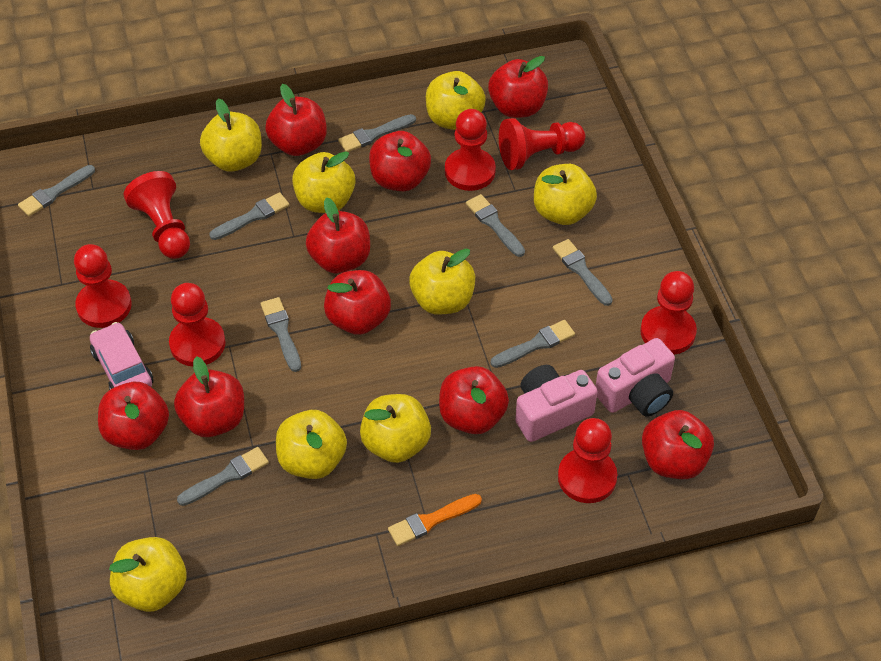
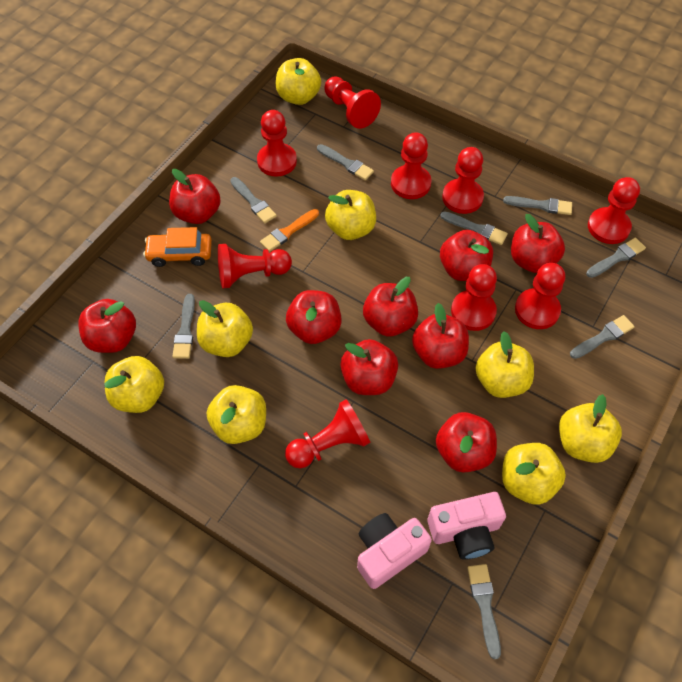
orange car: 0 -> 1
pink car: 1 -> 0
red pawn: 7 -> 9

